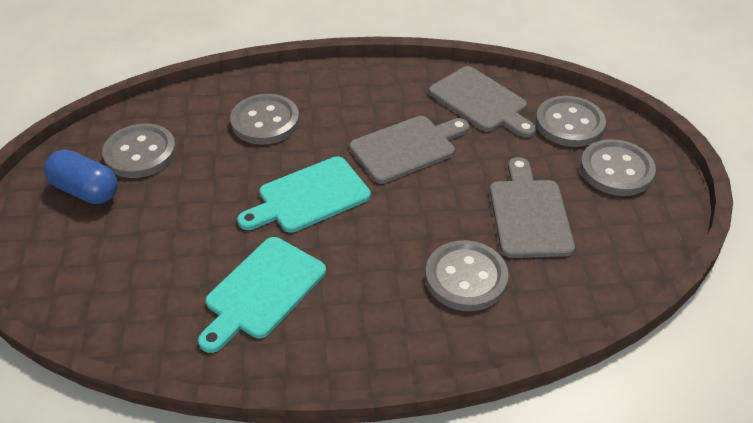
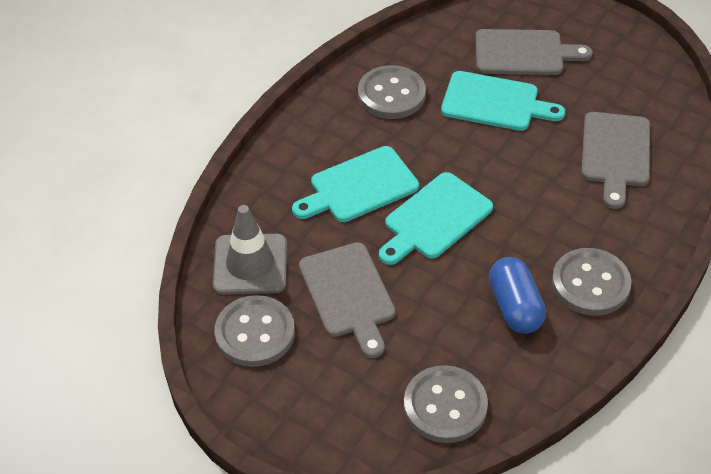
grey button: 5 -> 4
grey traffic cone: 0 -> 1
turquoise cutting board: 2 -> 3

